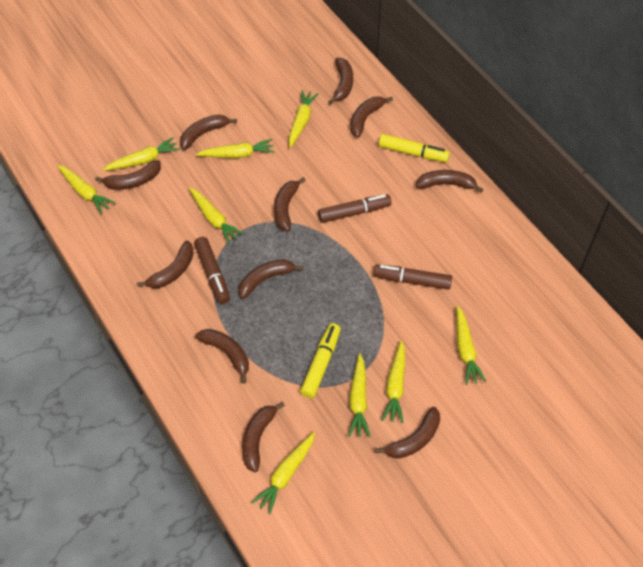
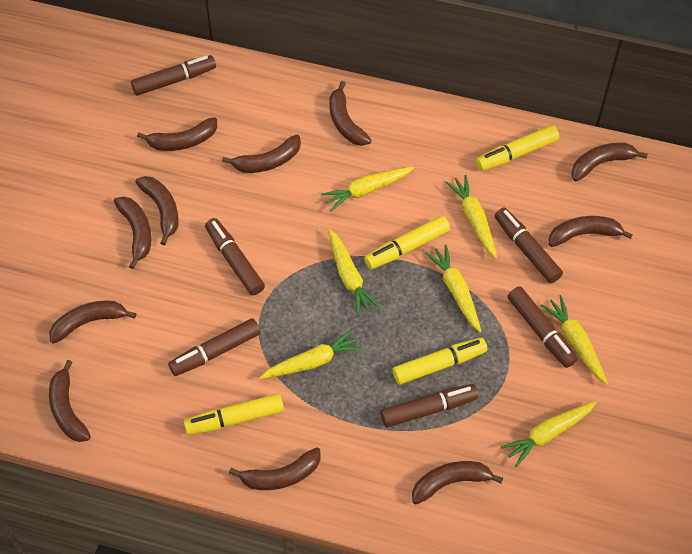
brown marker: 3 -> 6
yellow carrot: 9 -> 7
yellow marker: 2 -> 4

